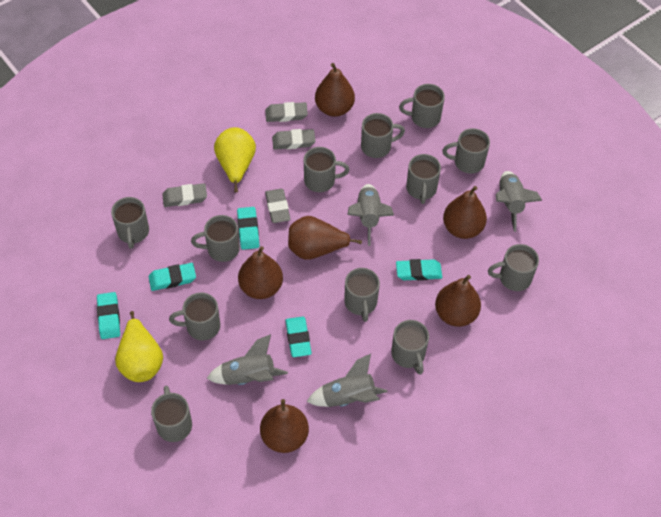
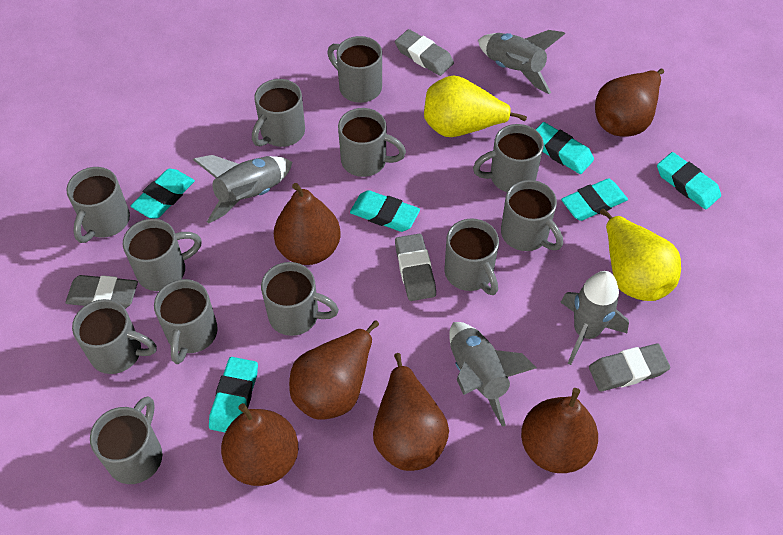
turquoise eraser: 5 -> 6

